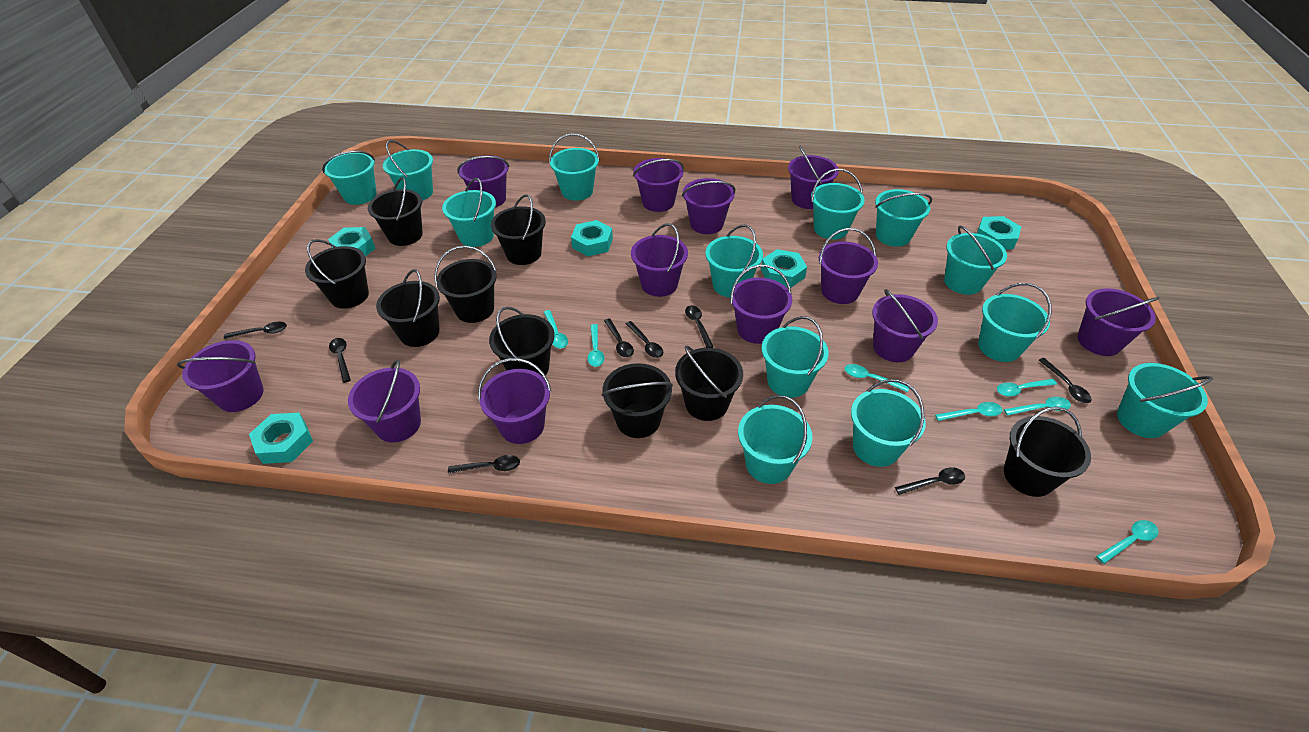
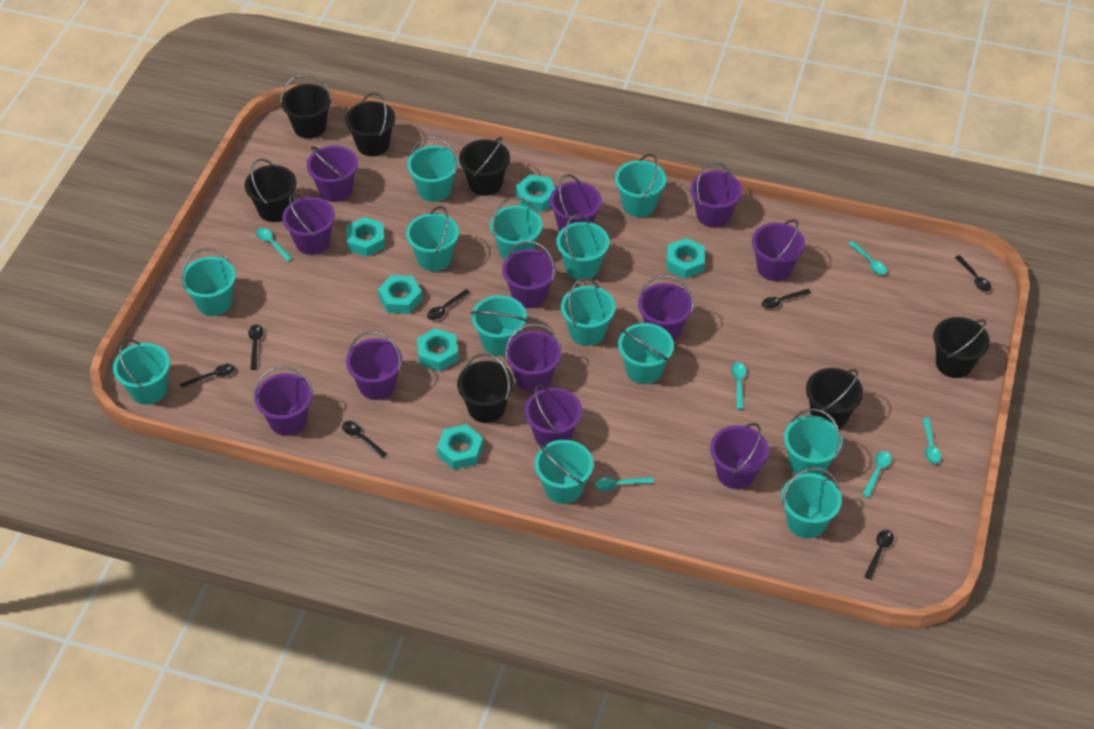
black bucket: 9 -> 7
black spoon: 8 -> 7
turquoise nut: 5 -> 6
turquoise spoon: 7 -> 6

